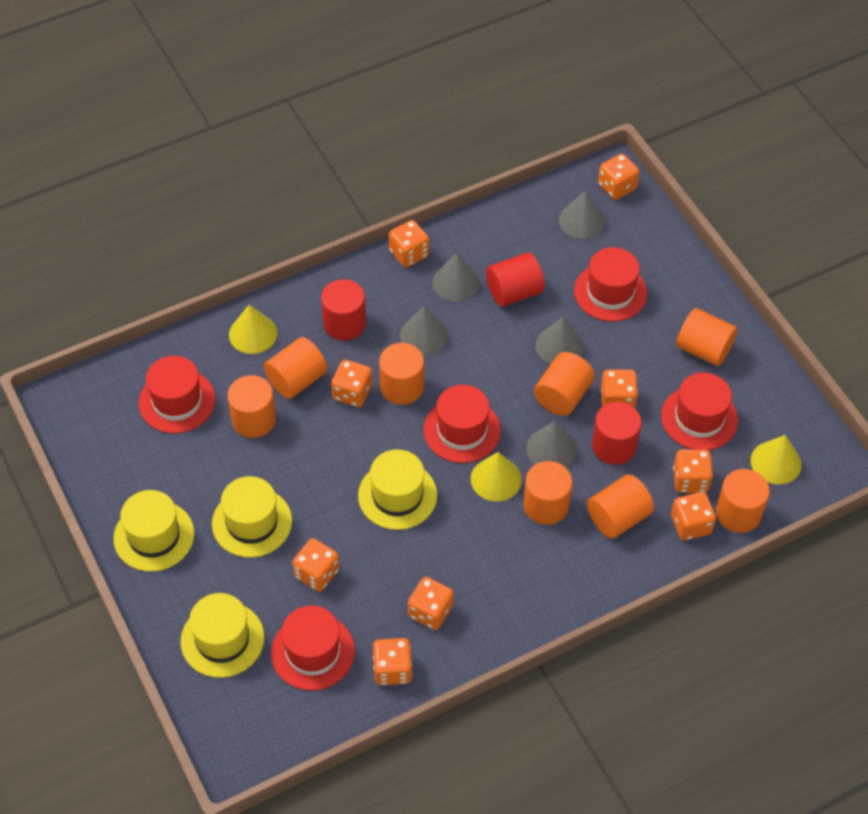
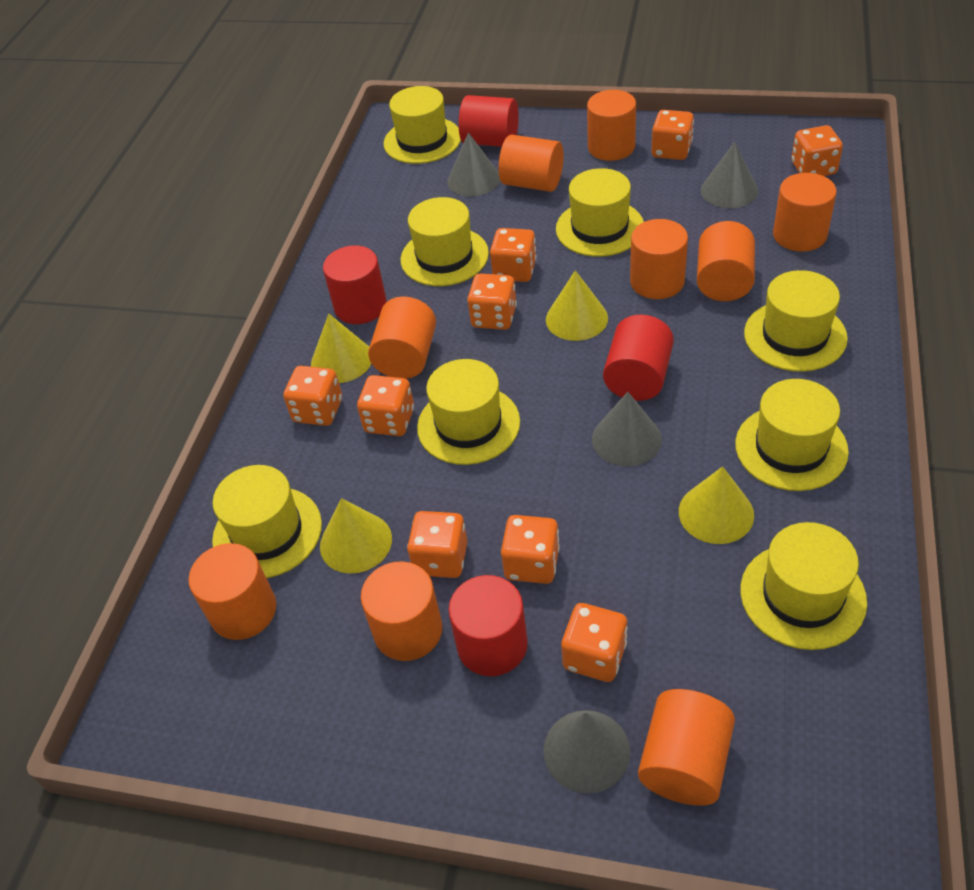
grey cone: 5 -> 4
orange cylinder: 8 -> 9
red cylinder: 3 -> 4
red hat: 5 -> 0
yellow cone: 3 -> 4
yellow hat: 4 -> 8

